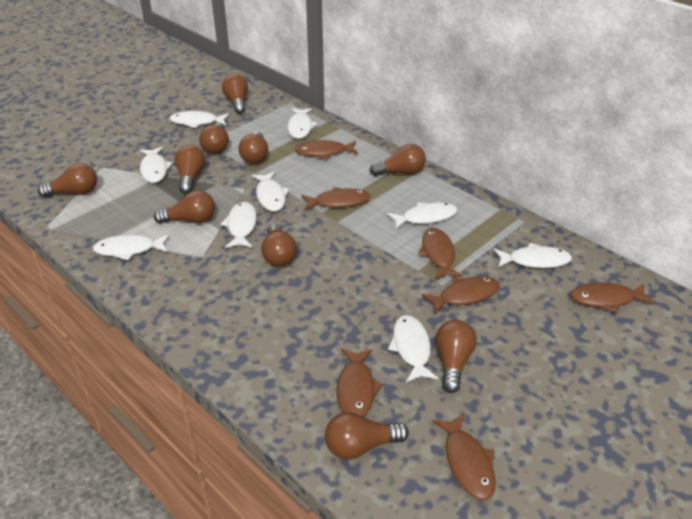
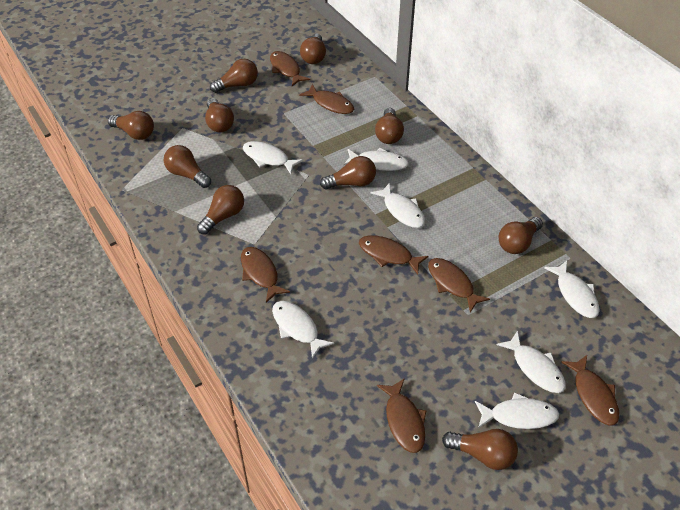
white fish: 9 -> 7

